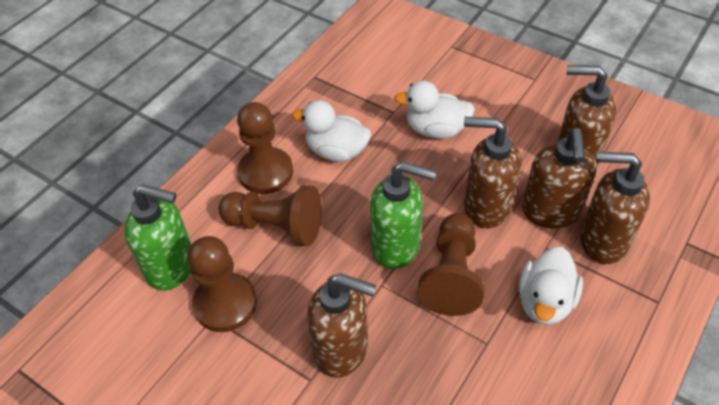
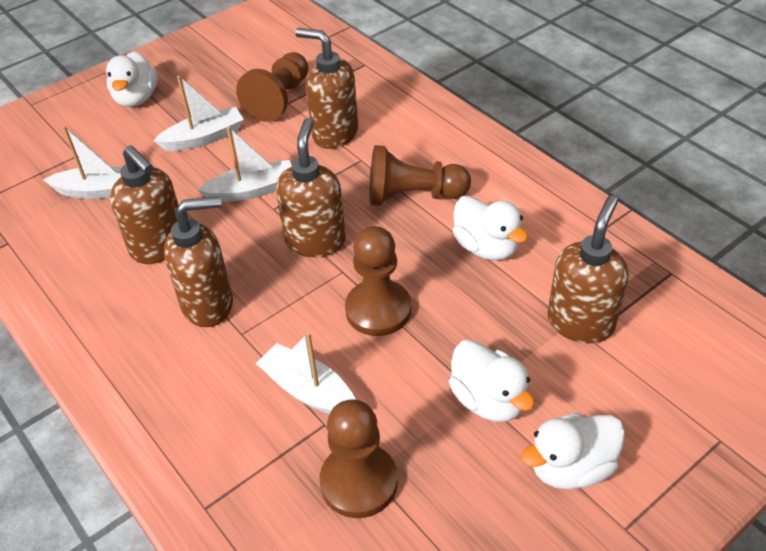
green soap dispenser: 2 -> 0
white boat: 0 -> 4
white duck: 3 -> 4

